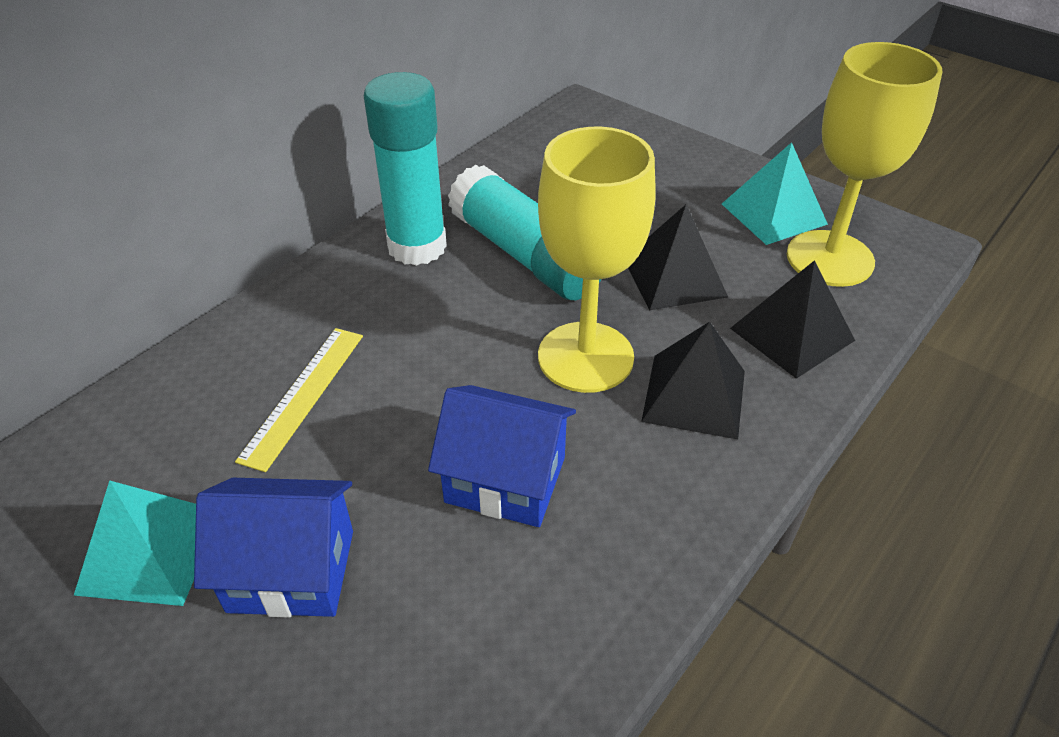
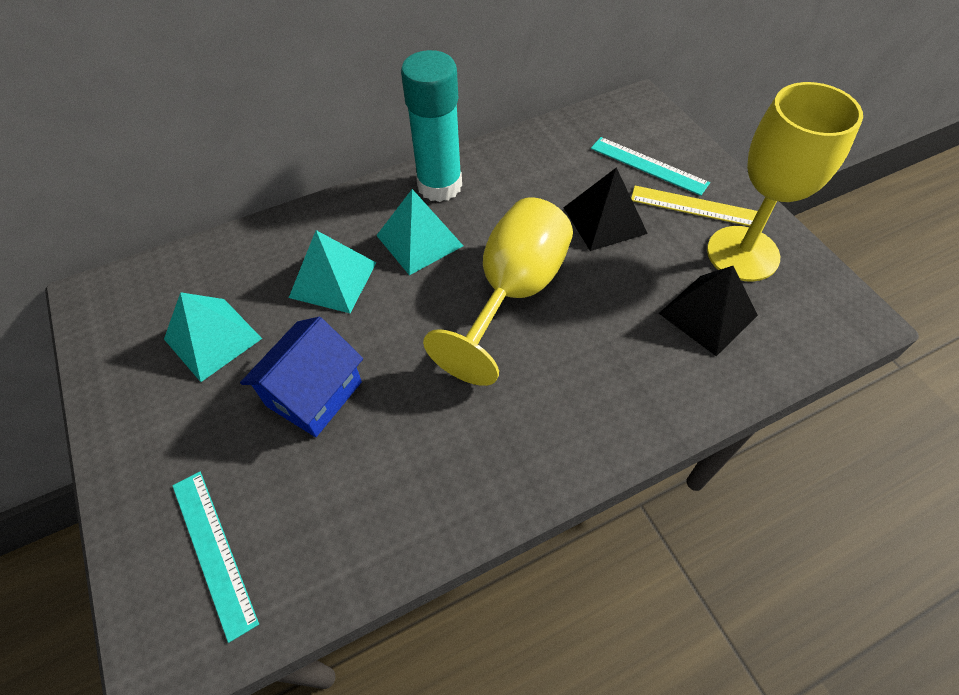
black pyramid: 3 -> 2
blue house: 2 -> 1
turquoise glue stick: 2 -> 1
turquoise pyramid: 2 -> 3
turquoise ruler: 0 -> 2

